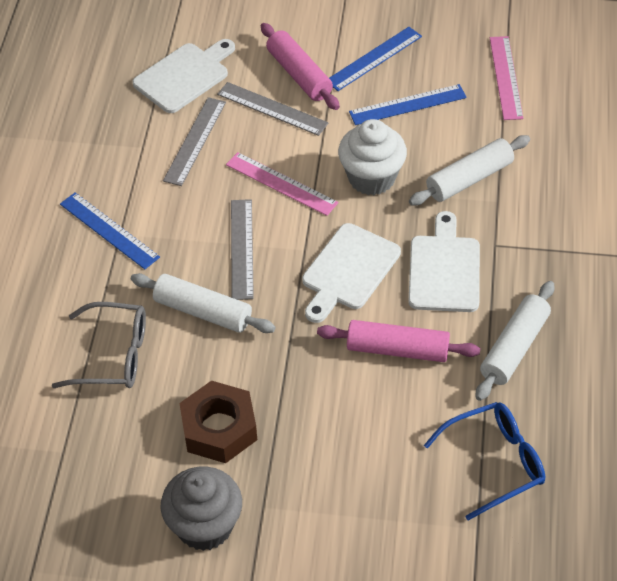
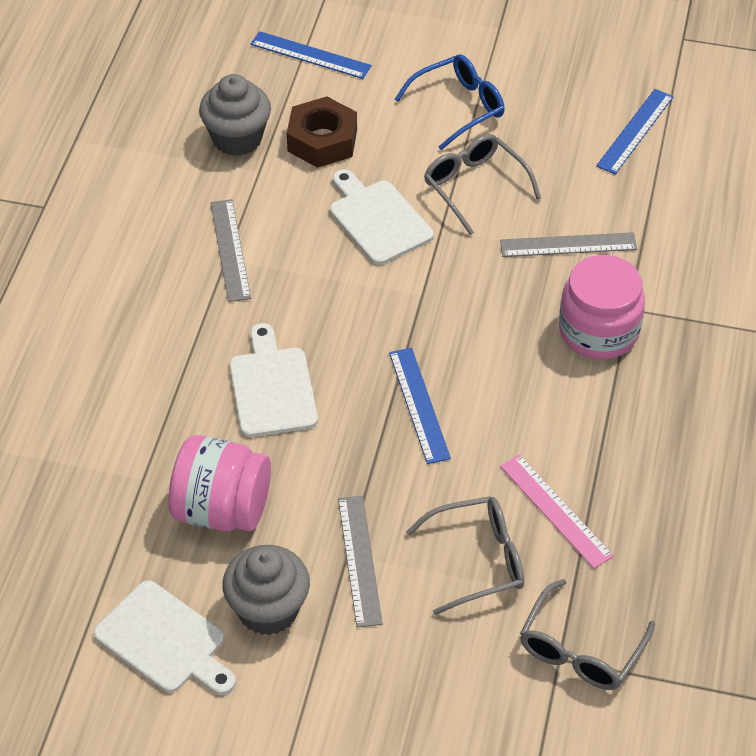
grey cupcake: 1 -> 2
grey glasses: 1 -> 3
pink jar: 0 -> 2
pink rolling pin: 2 -> 0
pink ruler: 2 -> 1
white cupcake: 1 -> 0
white rolling pin: 3 -> 0

